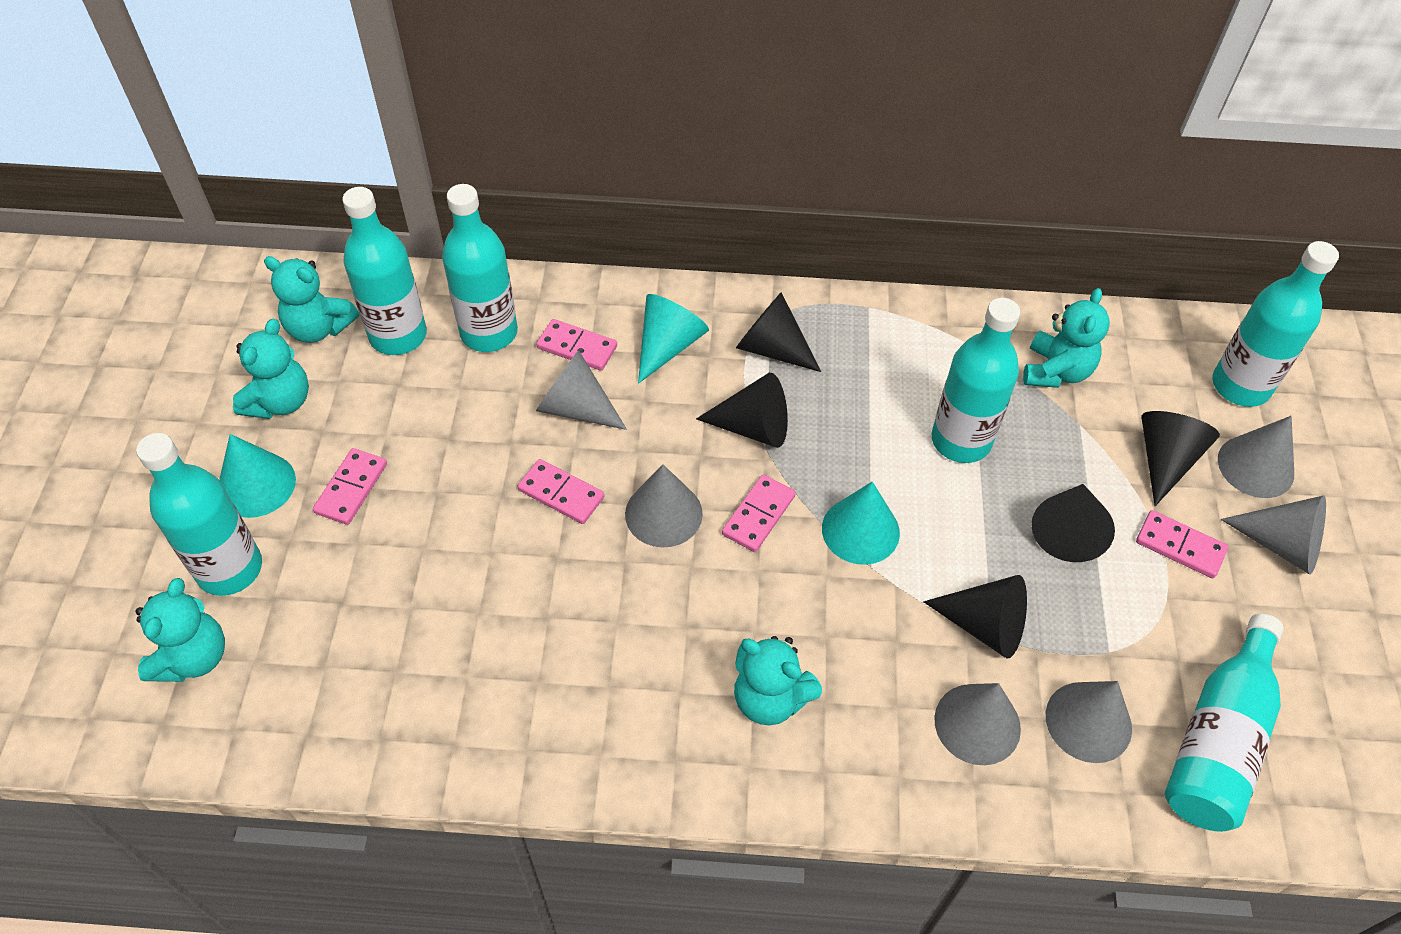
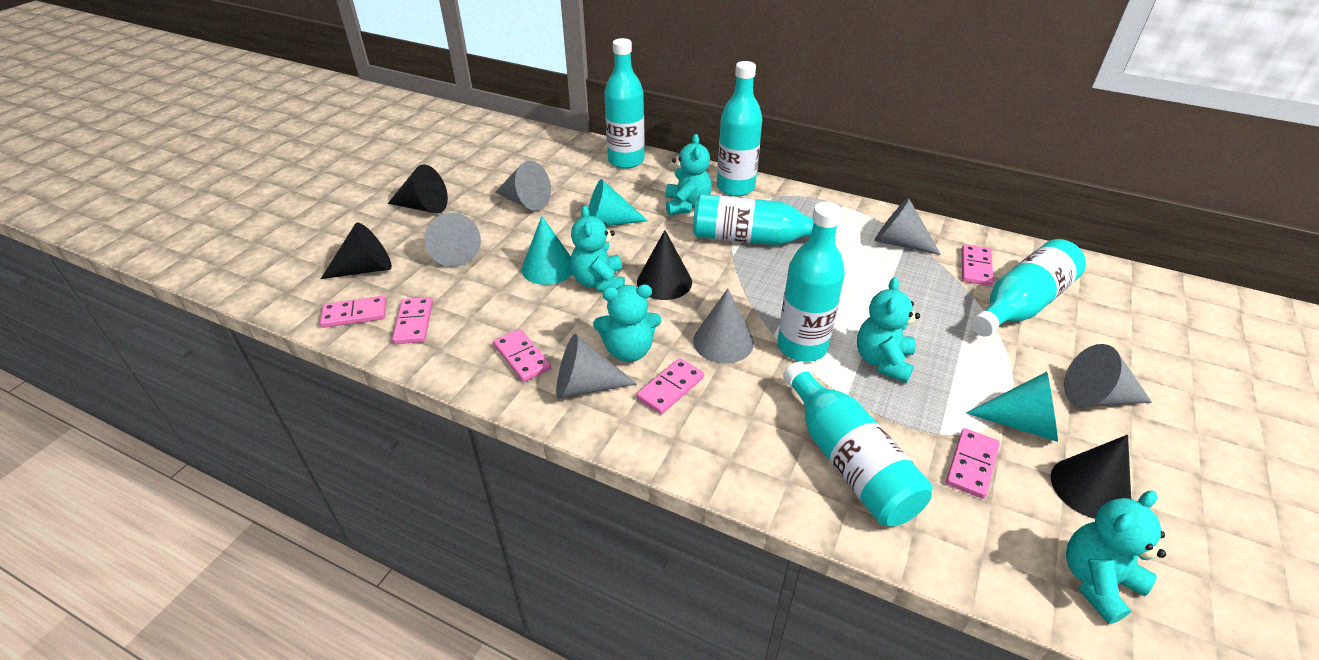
black cone: 5 -> 4
pink domino: 5 -> 6

